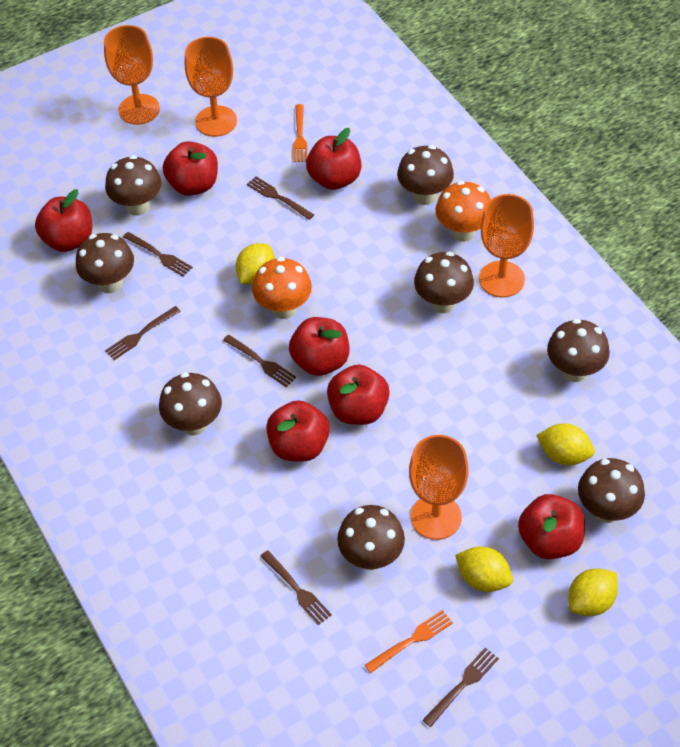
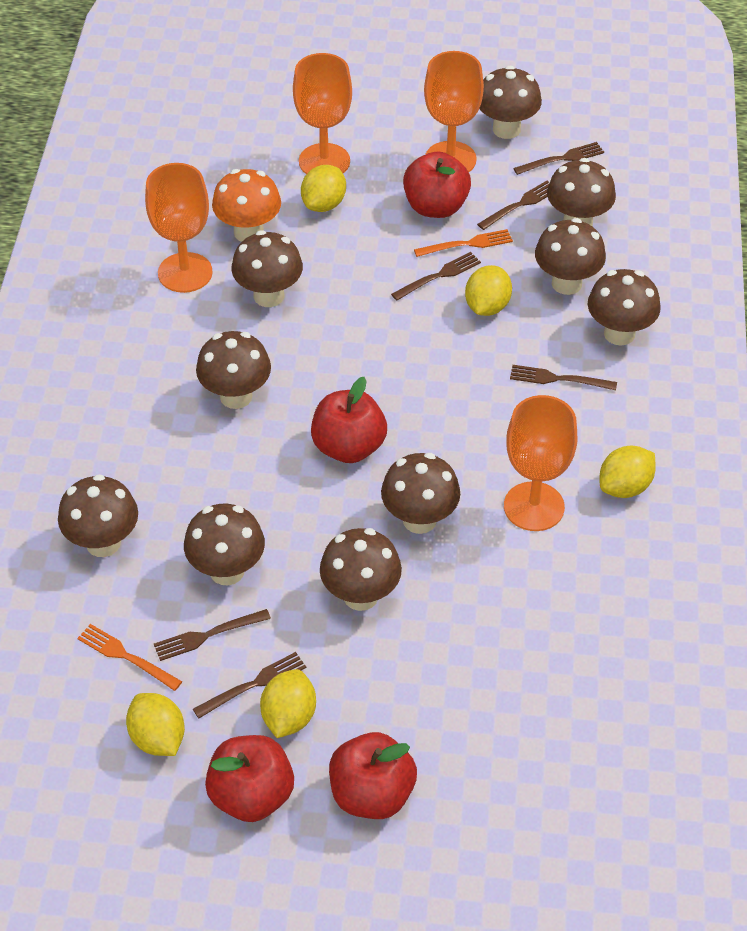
brown mushroom: 8 -> 10
orange mushroom: 2 -> 1
red apple: 7 -> 4
yellow lemon: 4 -> 5

